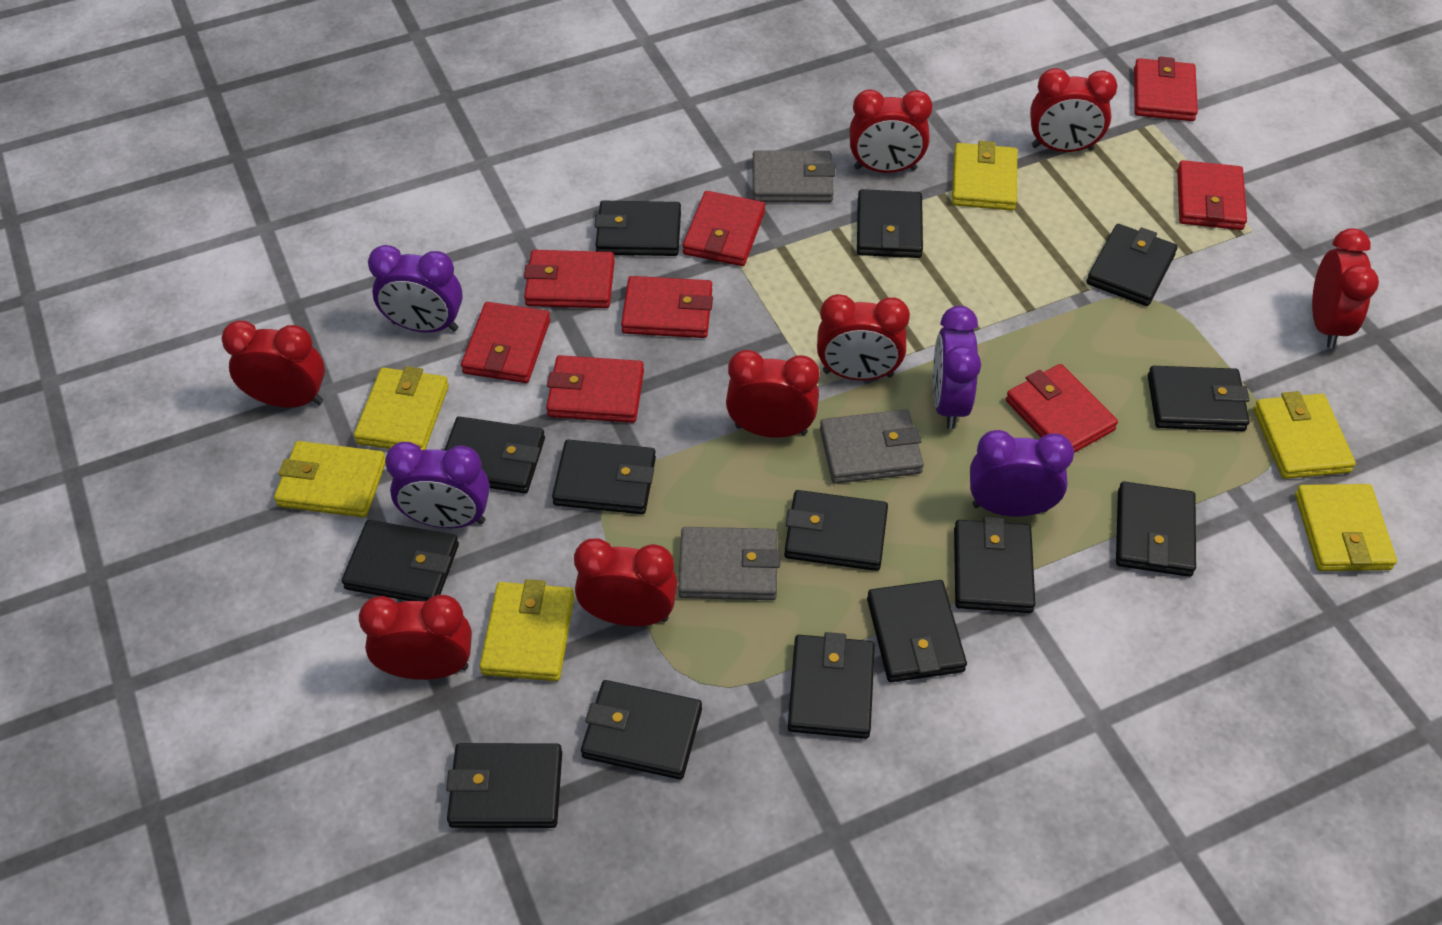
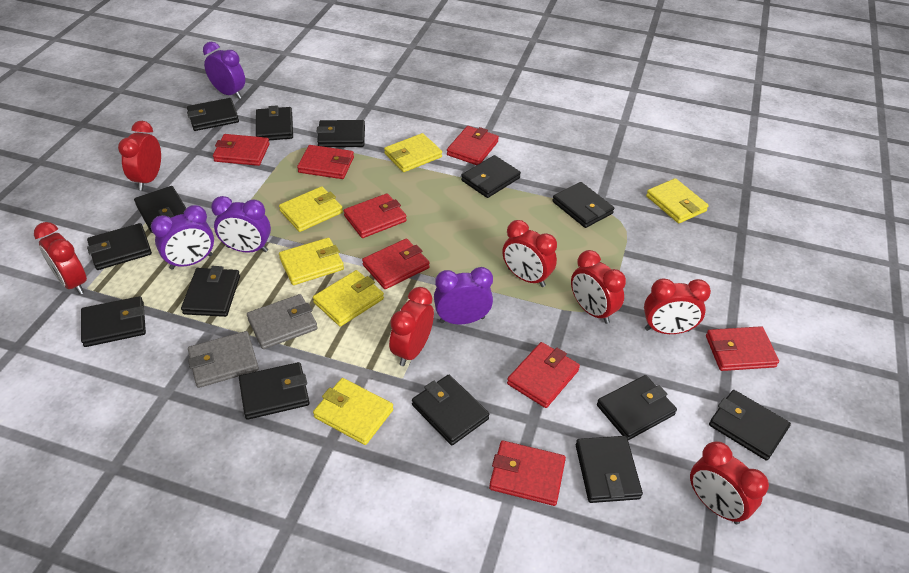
grey wallet: 3 -> 2
red clock: 8 -> 7

